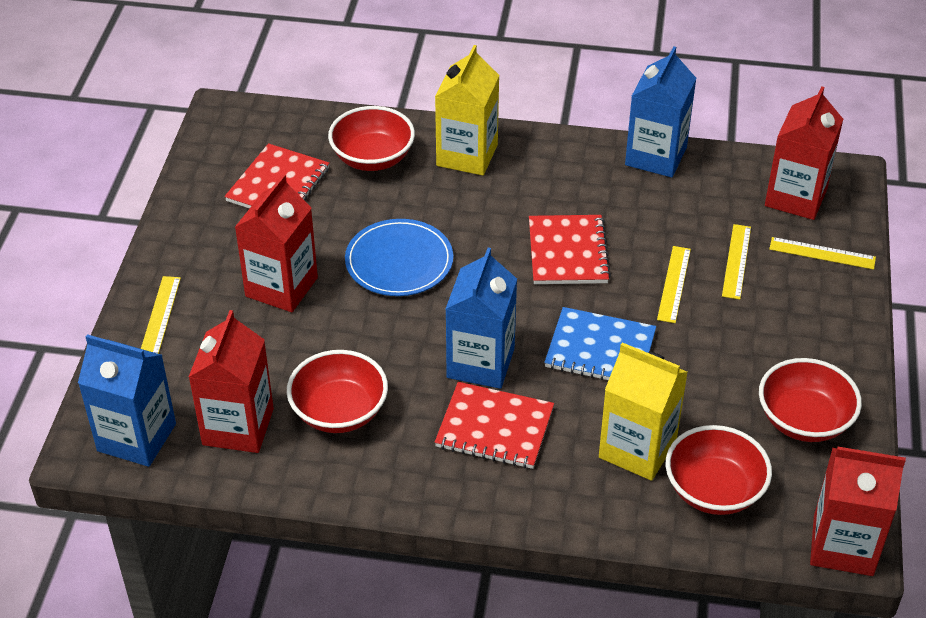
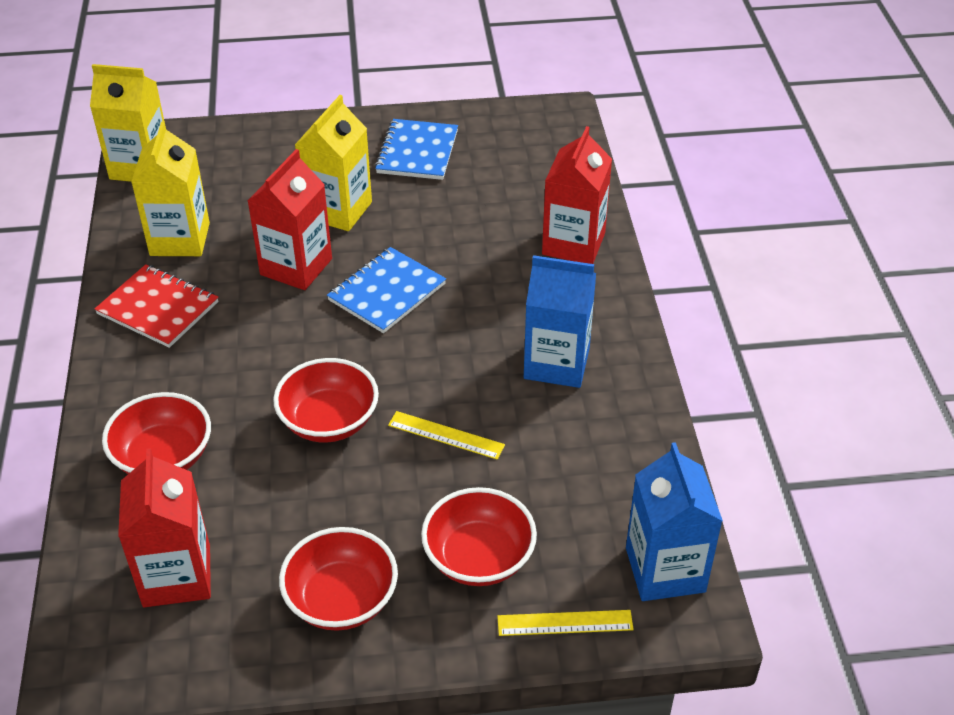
blue carton: 3 -> 2
blue notebook: 1 -> 2
blue plate: 1 -> 0
red carton: 4 -> 3
red notebook: 3 -> 1
yellow carton: 2 -> 3
yellow ruler: 4 -> 2

